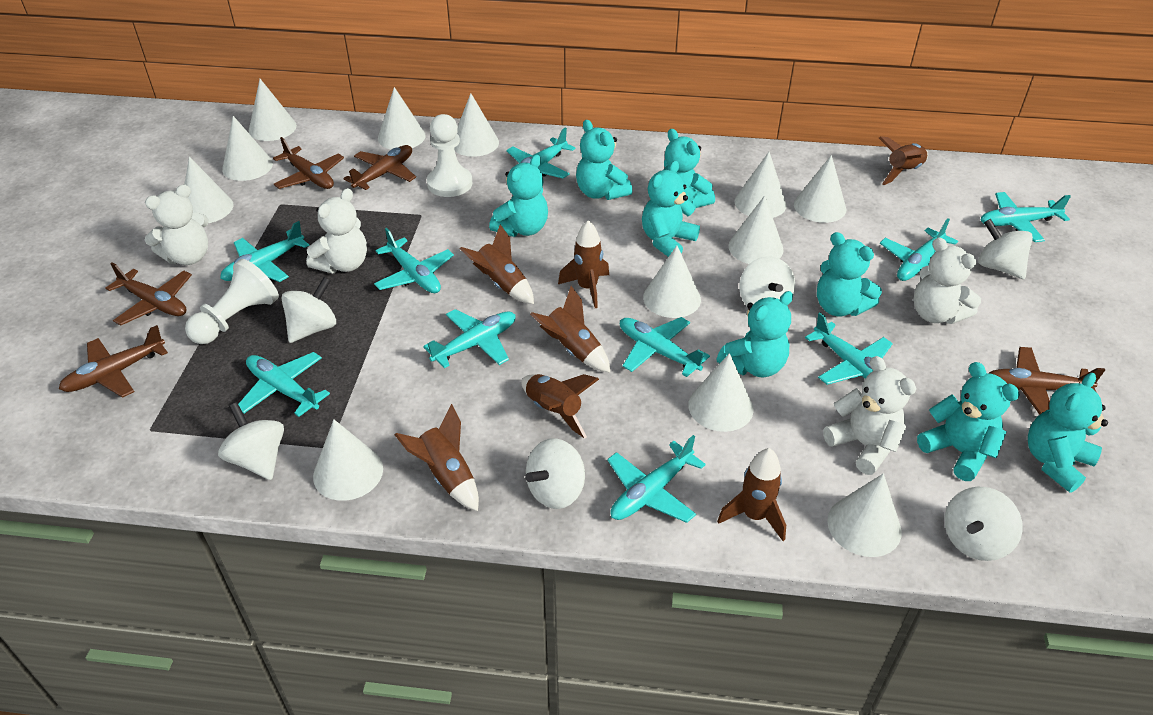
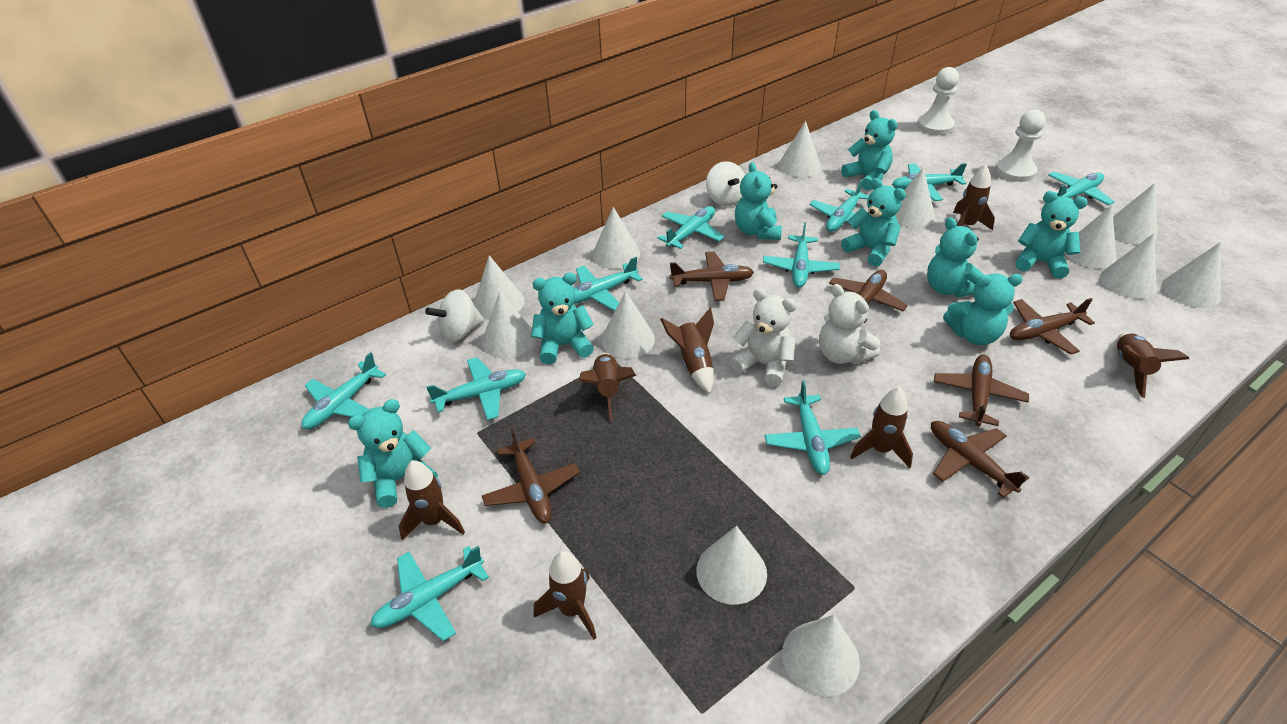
brown plane: 5 -> 6
white spinning top: 6 -> 2
white teddy bear: 4 -> 2

